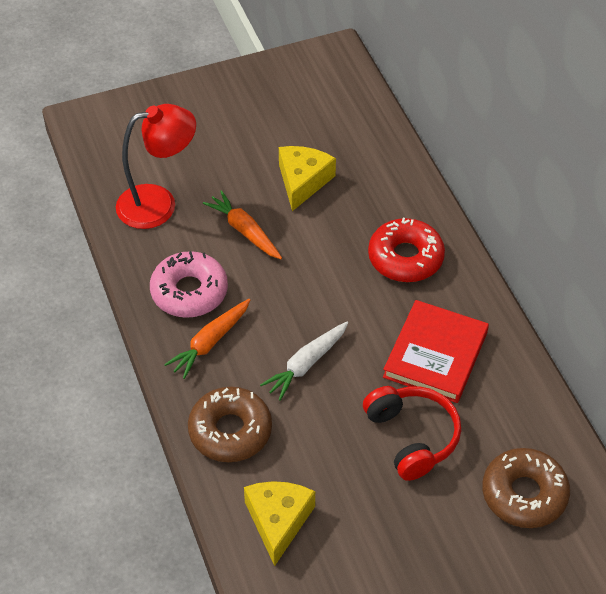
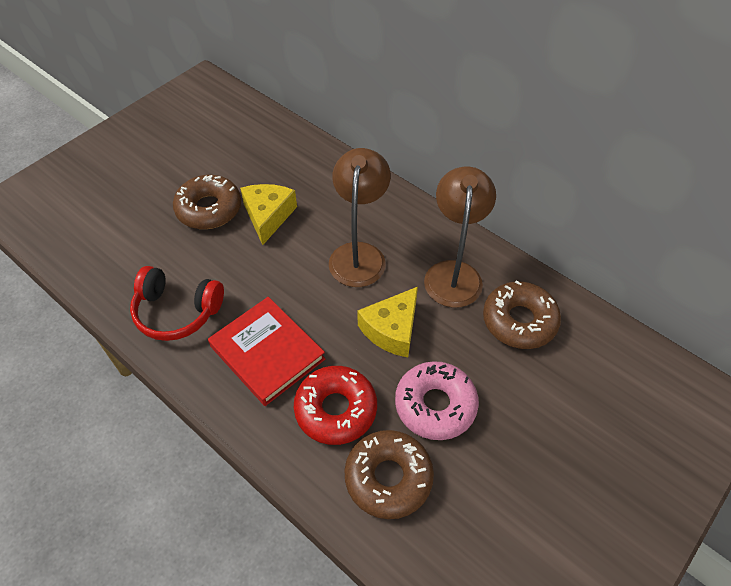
brown donut: 2 -> 3
brown lamp: 0 -> 2
orange carrot: 2 -> 0
red lamp: 1 -> 0
white carrot: 1 -> 0

